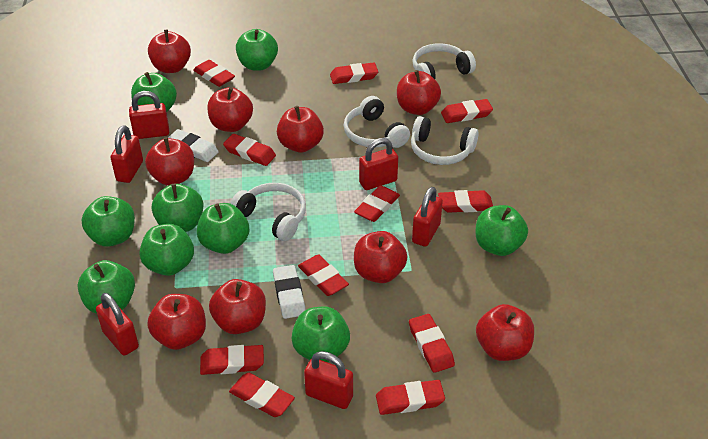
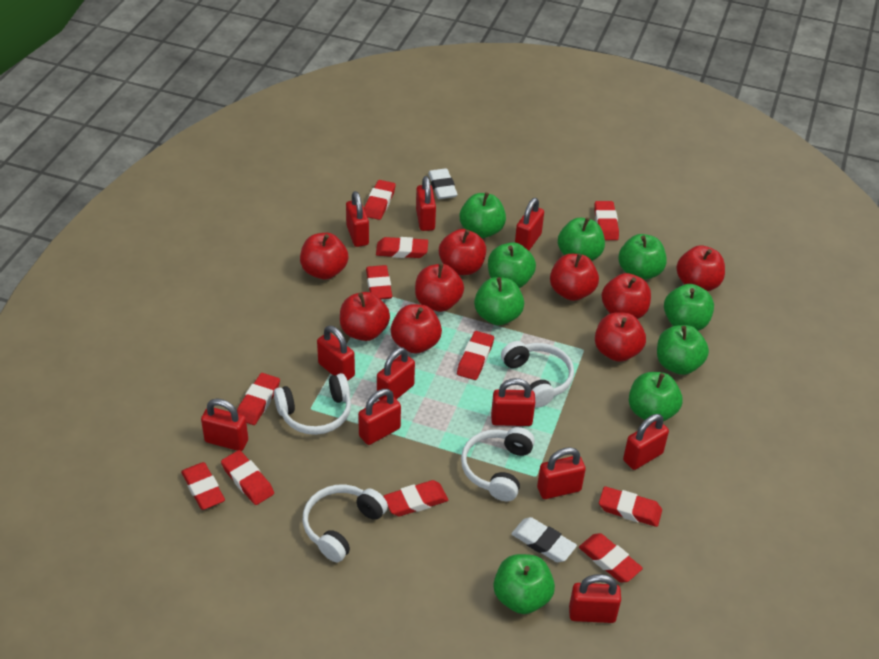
red padlock: 6 -> 11

